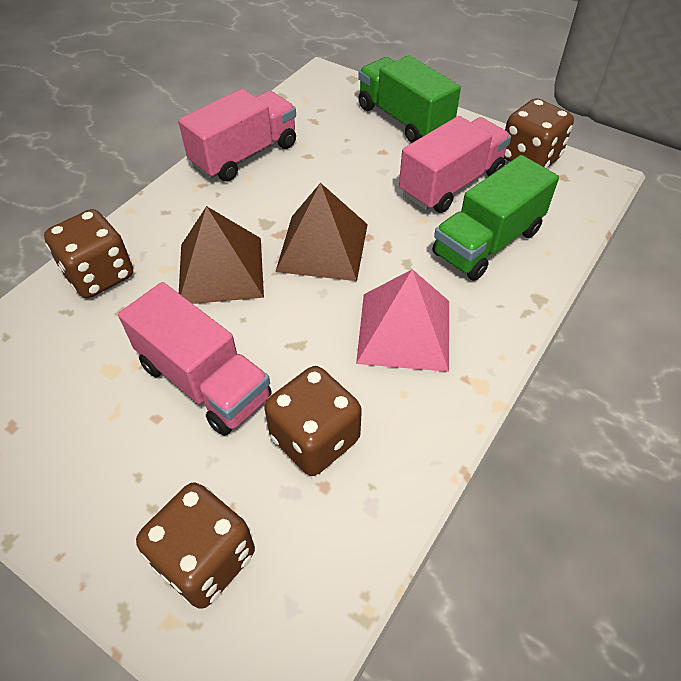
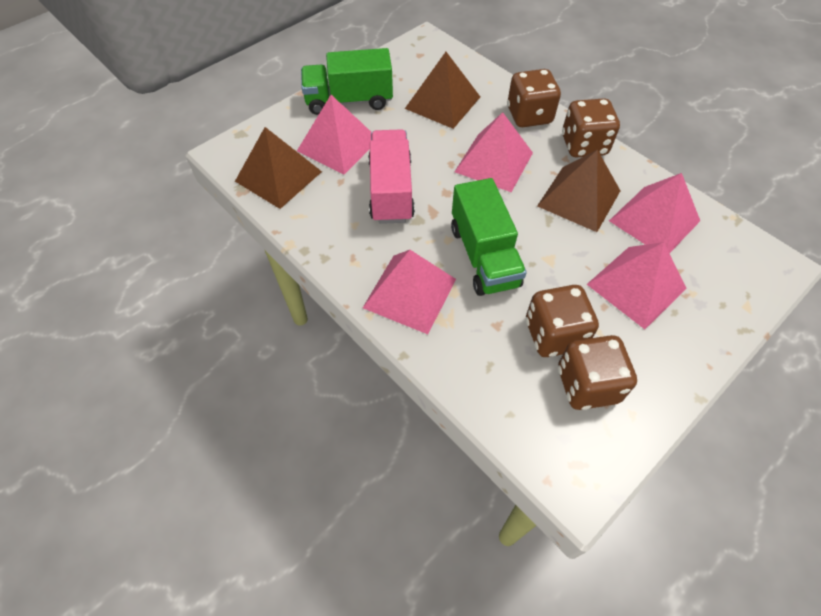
brown pyramid: 2 -> 3
pink pyramid: 1 -> 5
pink truck: 3 -> 1

